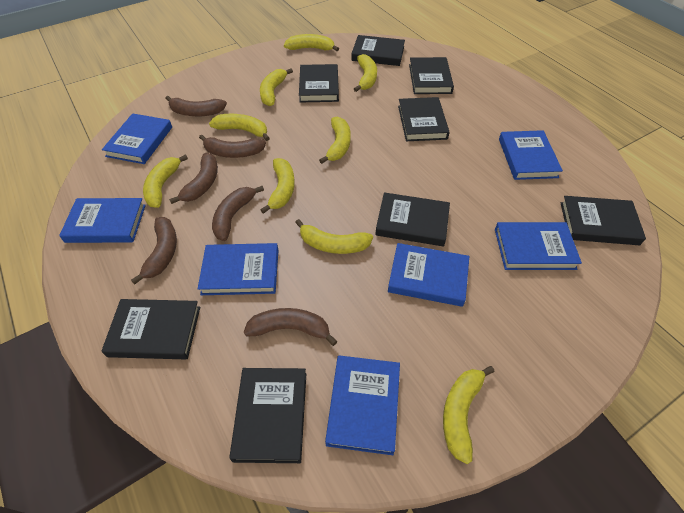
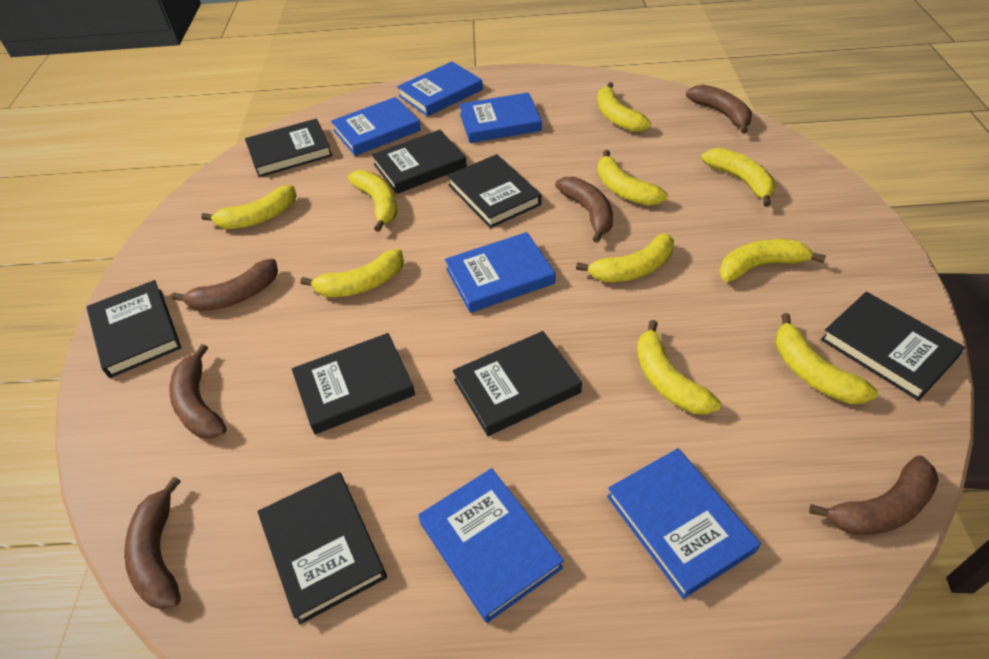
blue book: 7 -> 6
yellow banana: 9 -> 10

